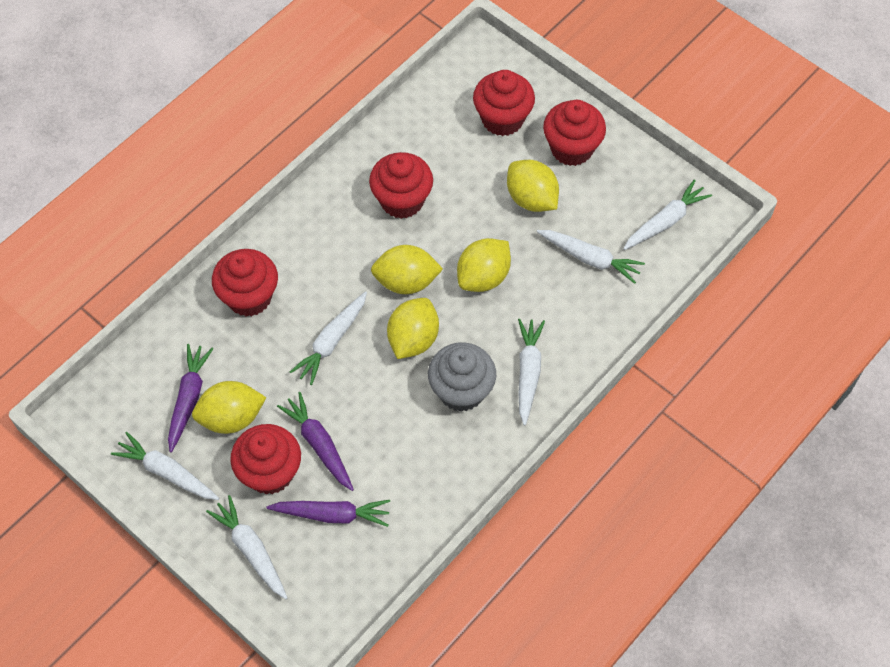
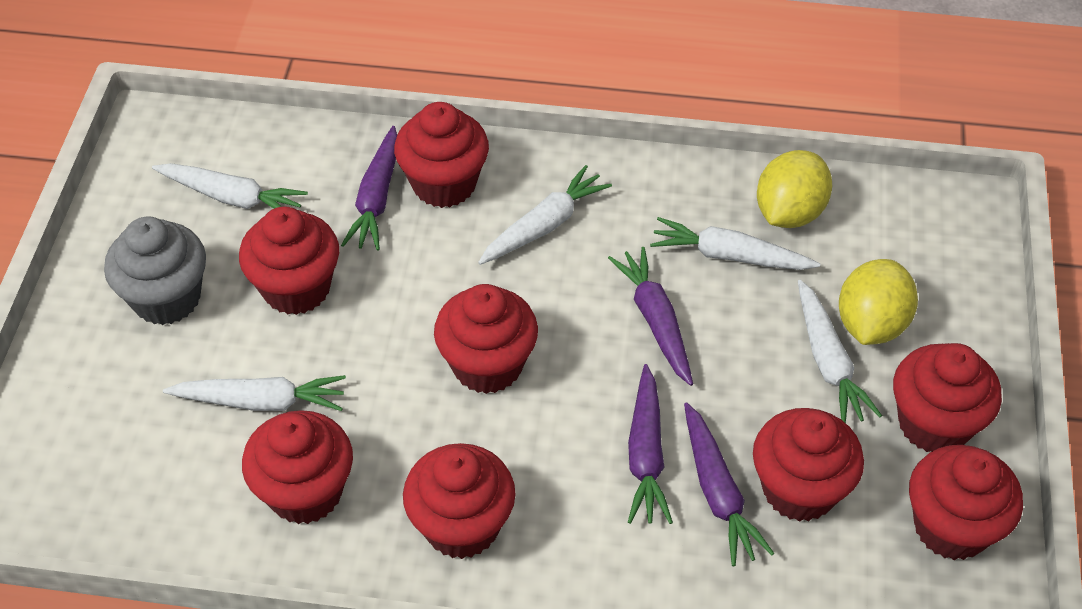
purple carrot: 3 -> 4
red cupcake: 5 -> 8
white carrot: 6 -> 5
yellow lemon: 5 -> 2

